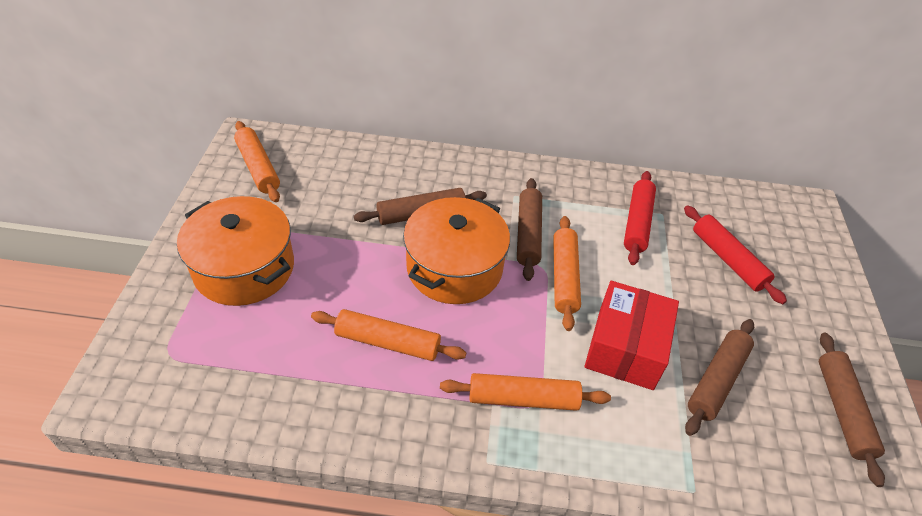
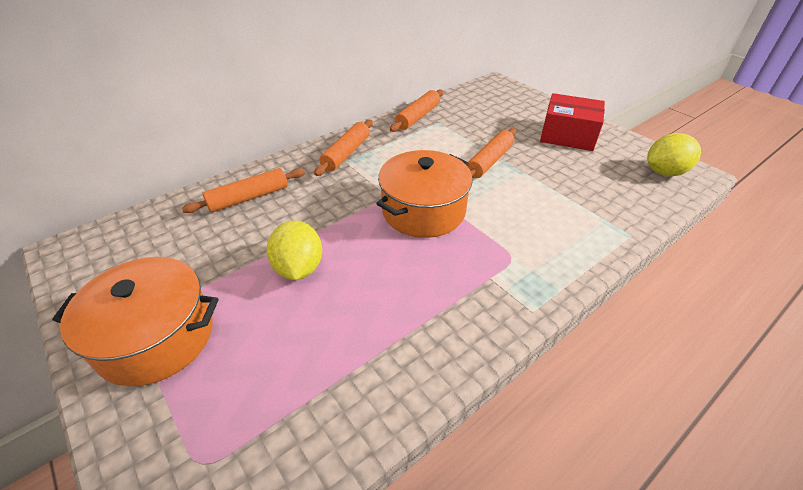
brown rolling pin: 4 -> 0
red rolling pin: 2 -> 0
yellow lemon: 0 -> 2

